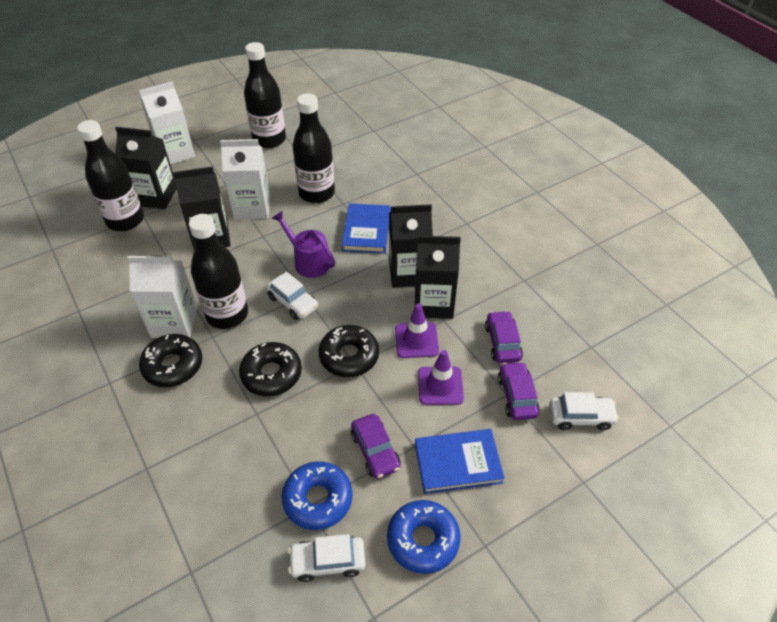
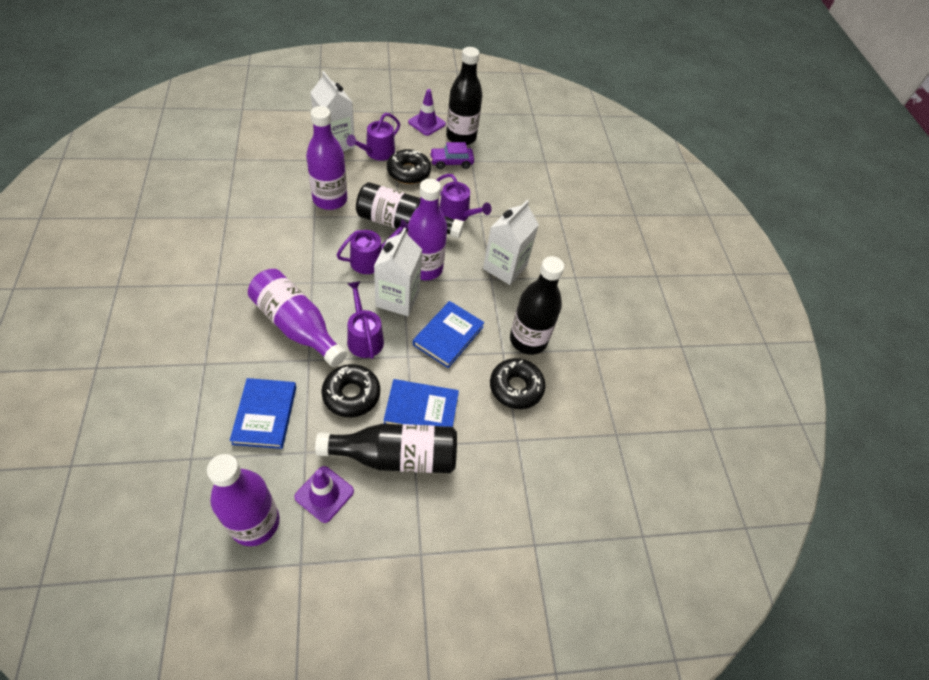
black carton: 4 -> 0
blue book: 2 -> 3
blue donut: 2 -> 0
purple bottle: 0 -> 4
purple car: 3 -> 1
purple watering can: 1 -> 4
white car: 3 -> 0

